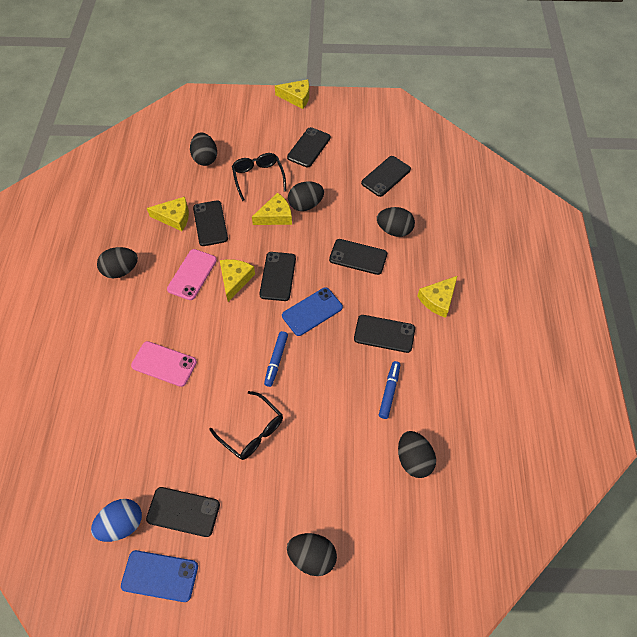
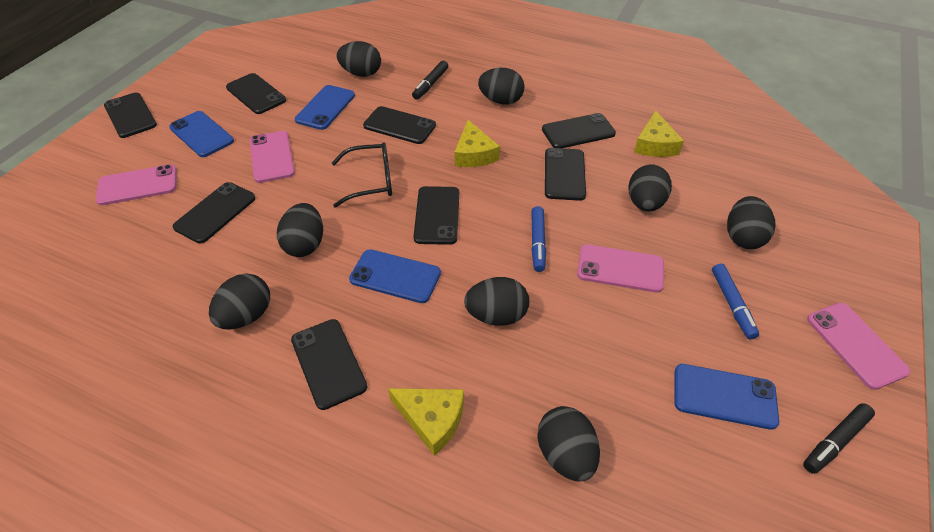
black egg: 6 -> 8
black glasses: 2 -> 1
black marker: 0 -> 2
black phone: 7 -> 8
blue egg: 1 -> 0
blue phone: 2 -> 4
pink phone: 2 -> 4
yellow cheese: 5 -> 3

